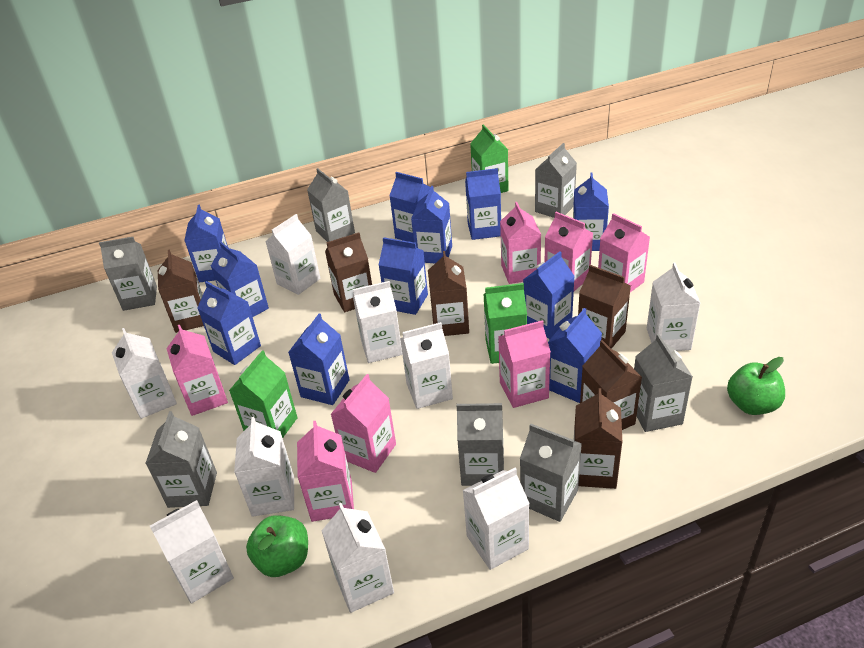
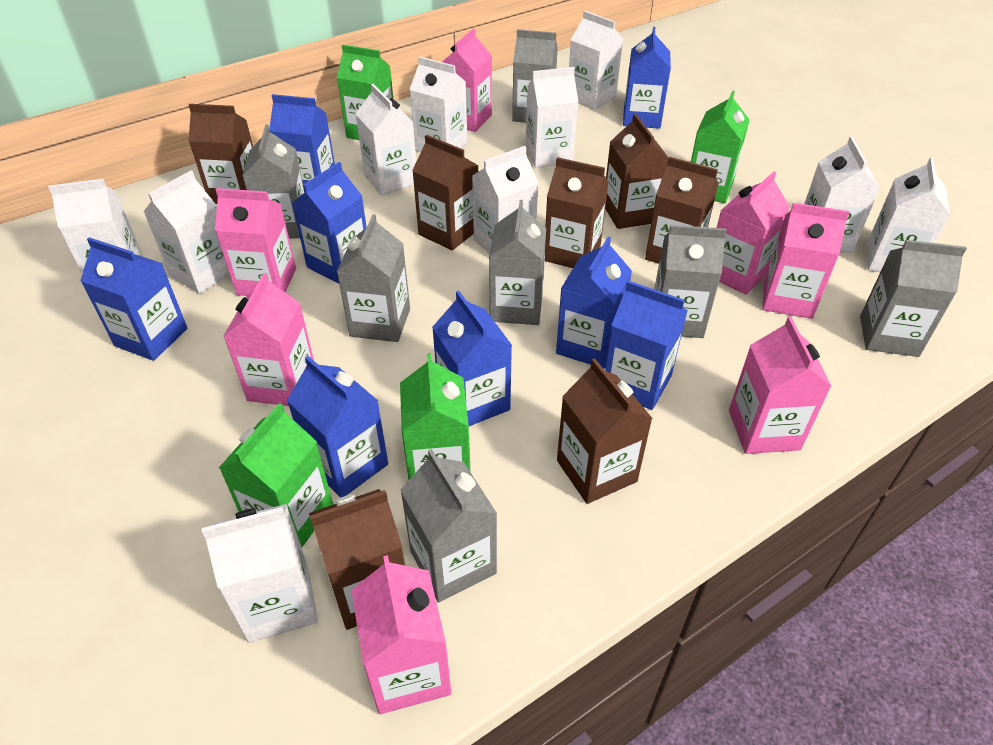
blue carton: 11 -> 8
brown carton: 6 -> 7
green apple: 2 -> 0
green carton: 3 -> 4
white carton: 9 -> 10

